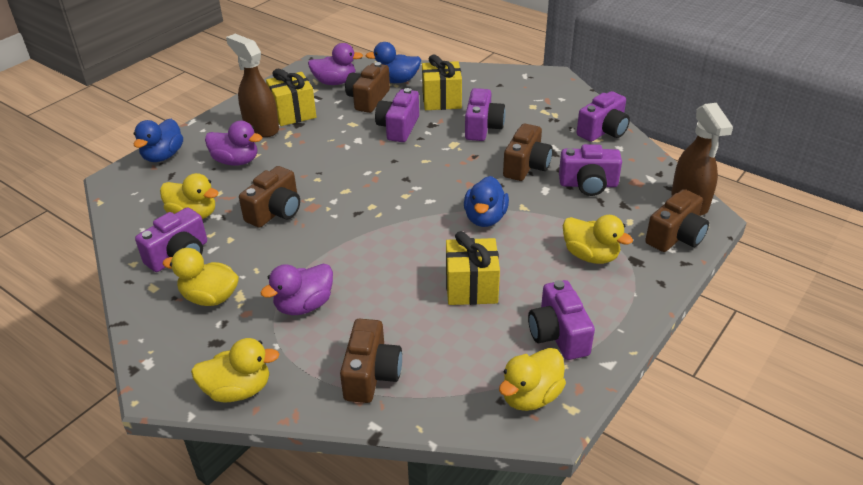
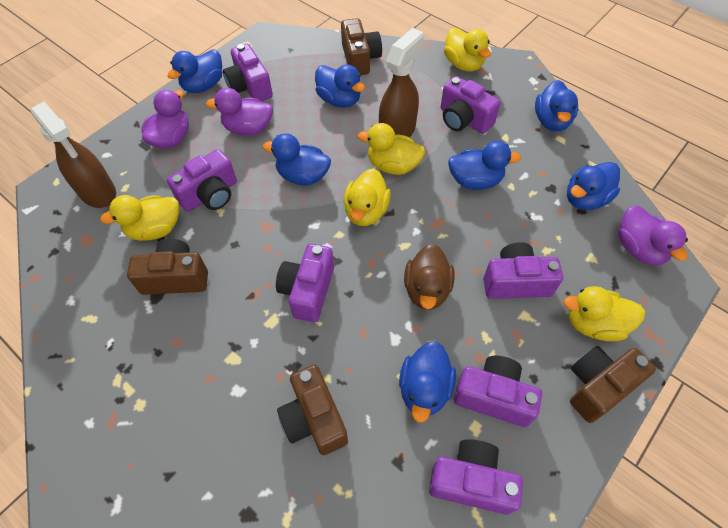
blue duck: 3 -> 7
brown camera: 5 -> 4
brown duck: 0 -> 1
purple camera: 6 -> 7
yellow gift: 3 -> 0

